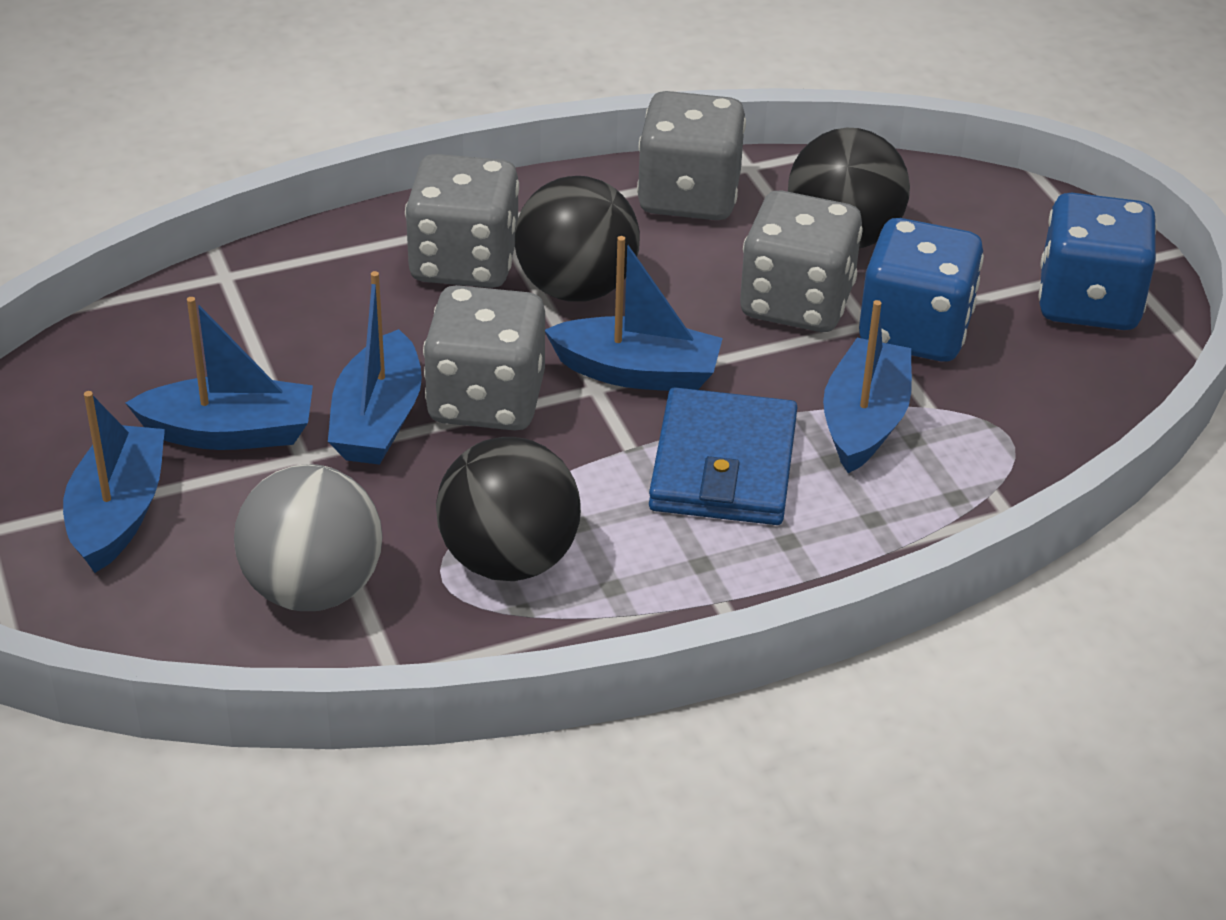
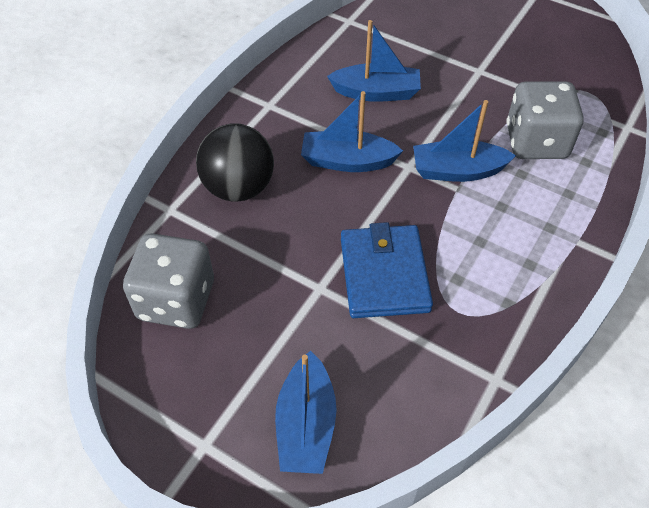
black ball: 3 -> 1
blue boat: 5 -> 4
blue dice: 2 -> 0
grey ball: 1 -> 0
grey dice: 4 -> 2

